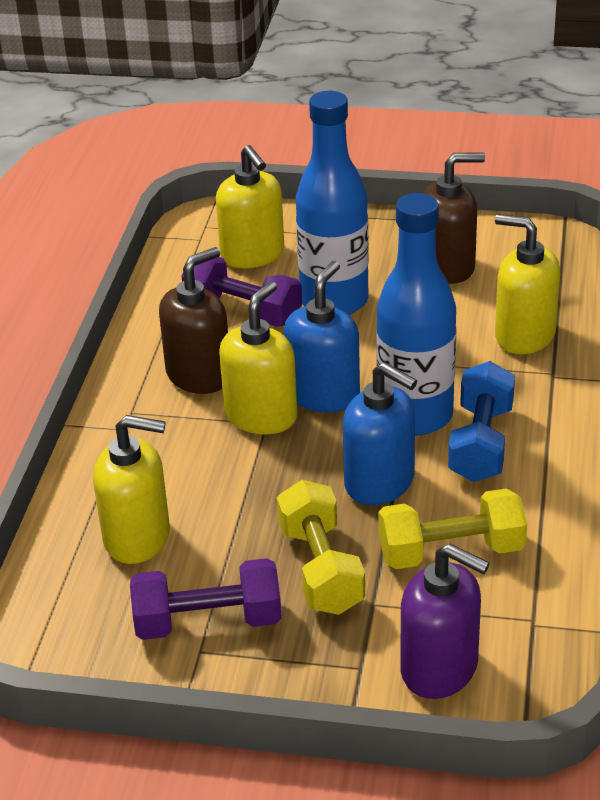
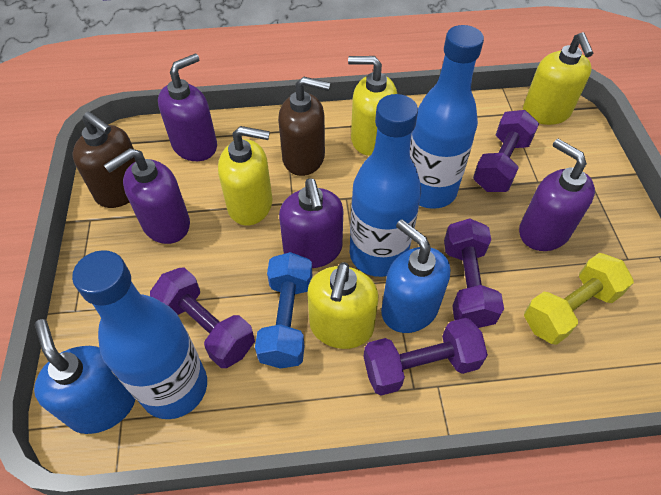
blue bottle: 2 -> 3
purple dumbbell: 2 -> 4
purple soap dispenser: 1 -> 4
yellow dumbbell: 2 -> 1

